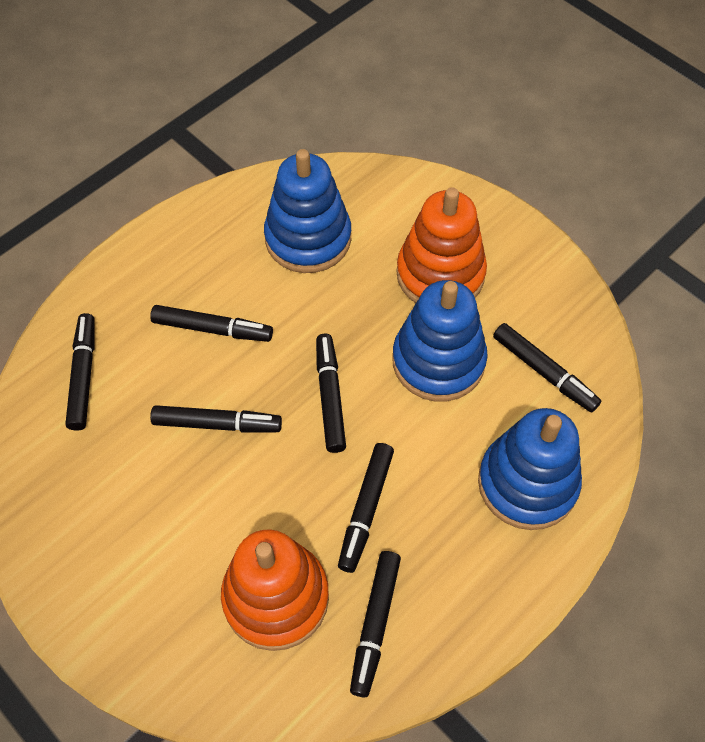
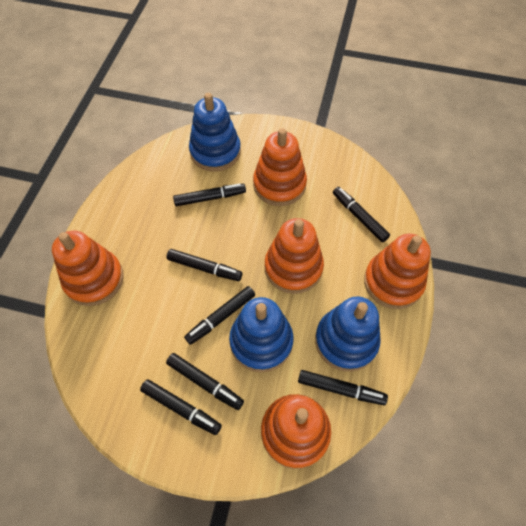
orange stacking toy: 2 -> 5

